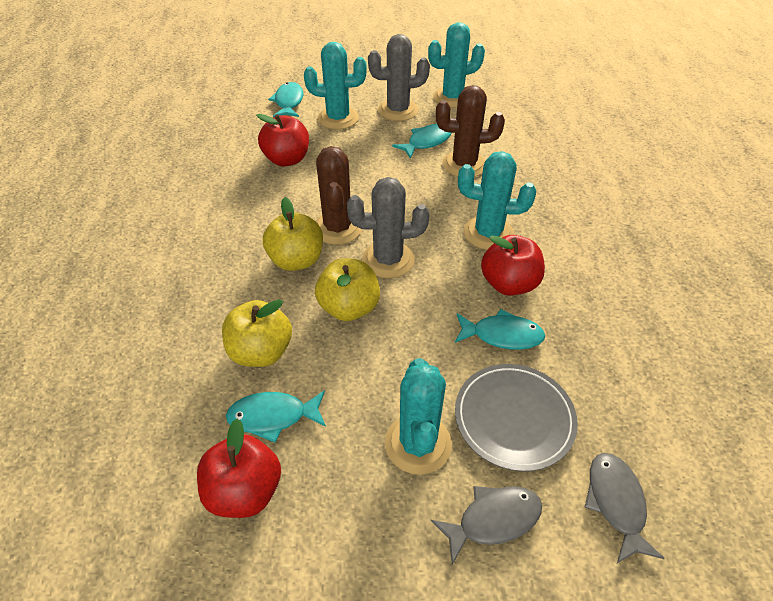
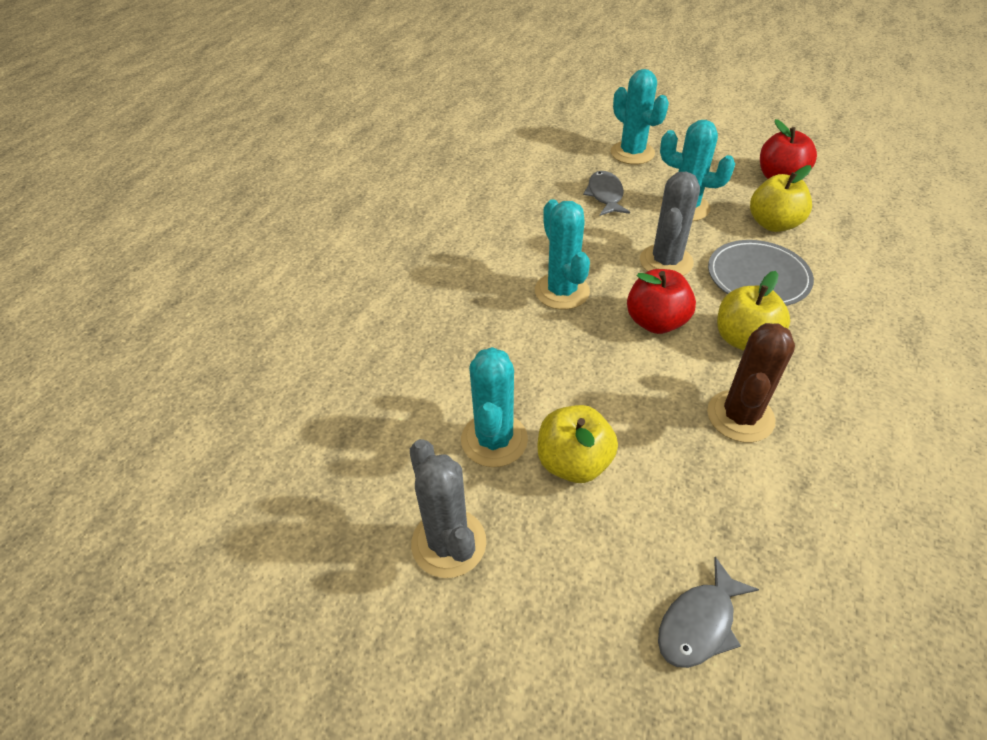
brown cactus: 2 -> 1
red apple: 3 -> 2
turquoise fish: 4 -> 0

